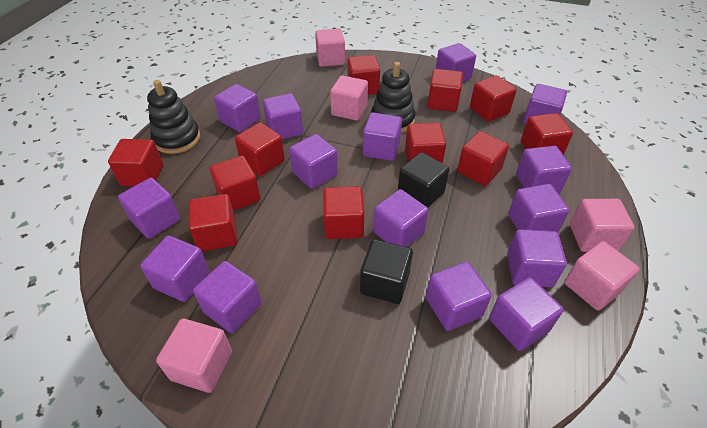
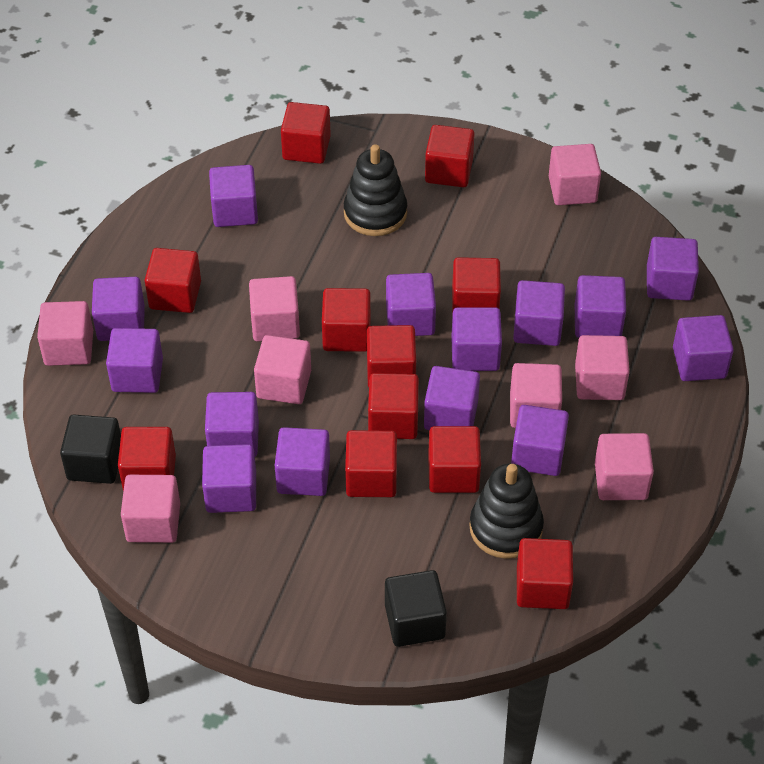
pink cube: 5 -> 8
purple cube: 15 -> 14

